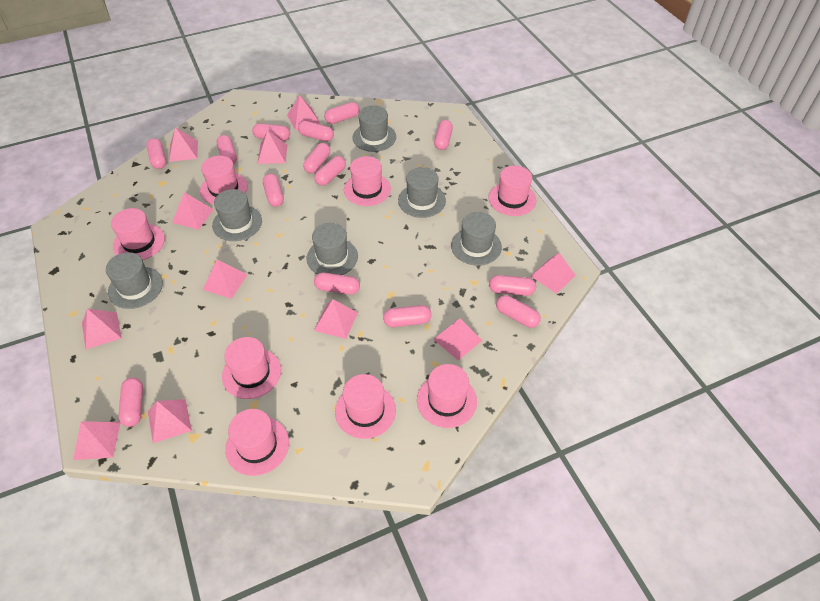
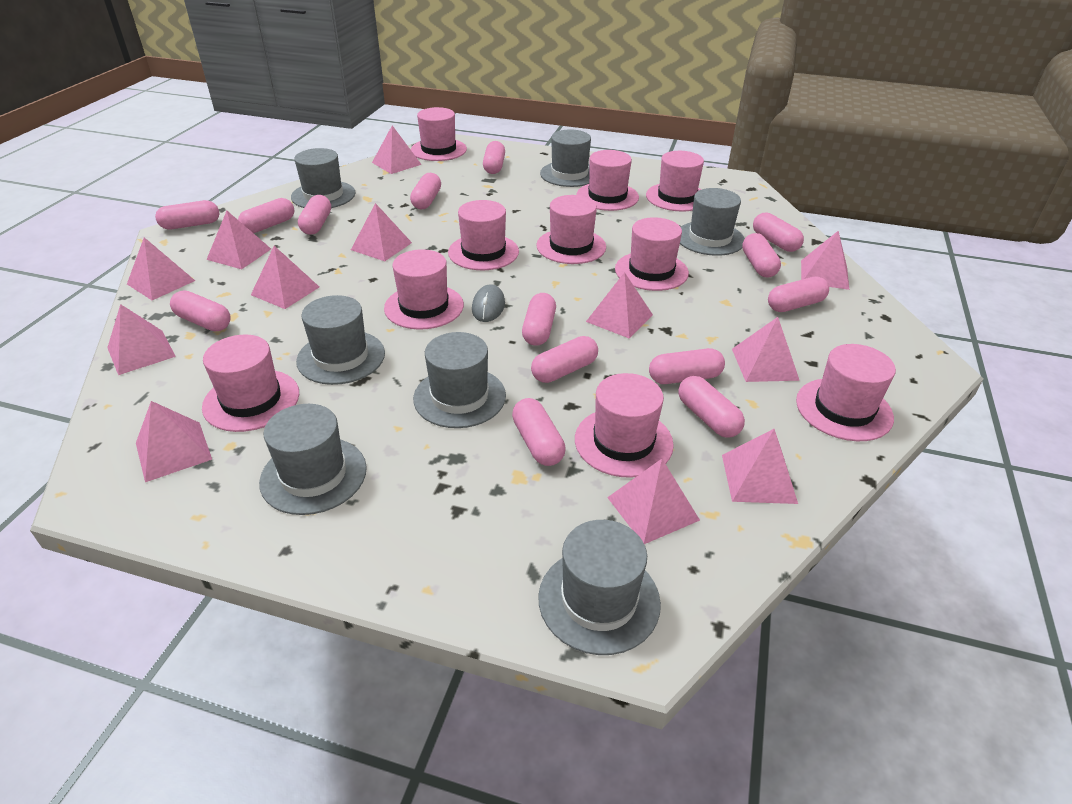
grey hat: 6 -> 7
grey mouse: 0 -> 1
pink hat: 8 -> 10
pink pyramid: 11 -> 12

